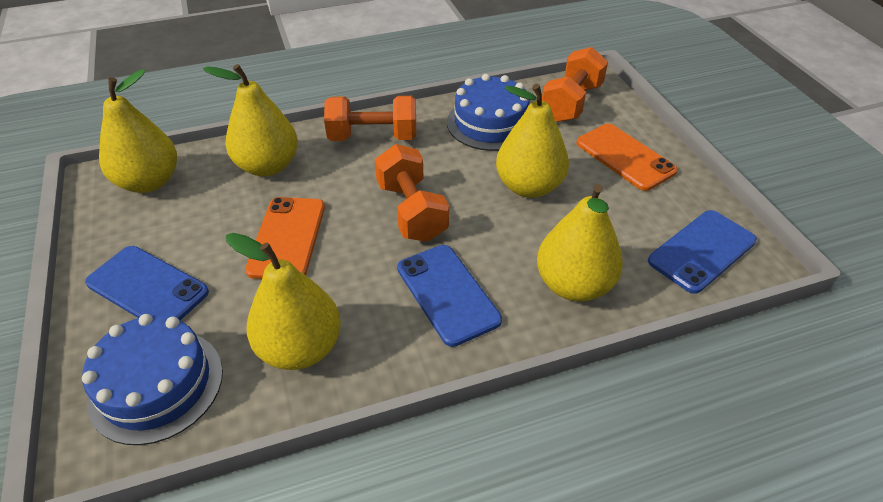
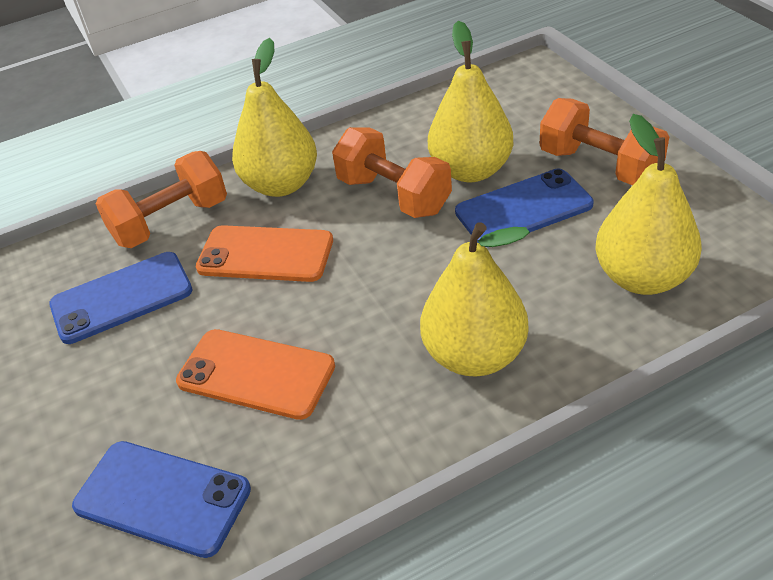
blue cake: 2 -> 0
yellow pear: 5 -> 4

